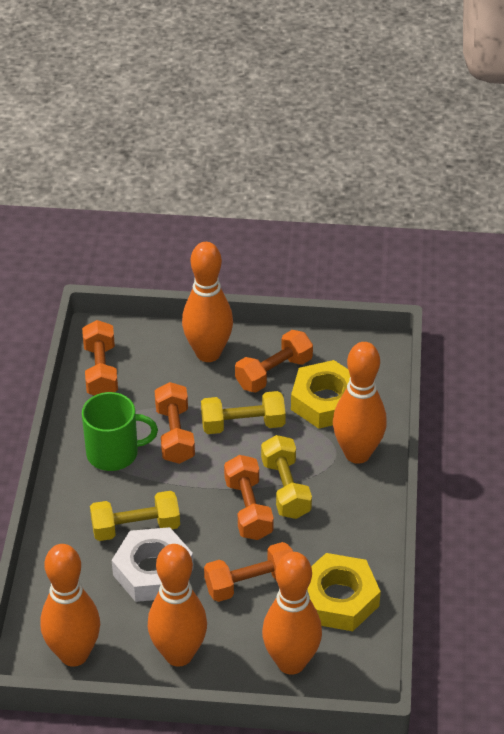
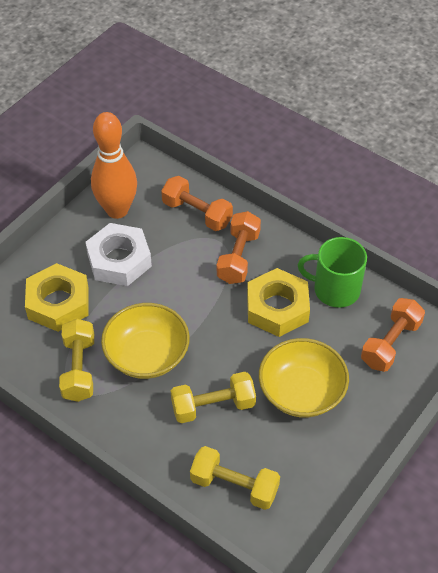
orange bowling pin: 5 -> 1
orange dumbbell: 5 -> 3
yellow bowl: 0 -> 2

